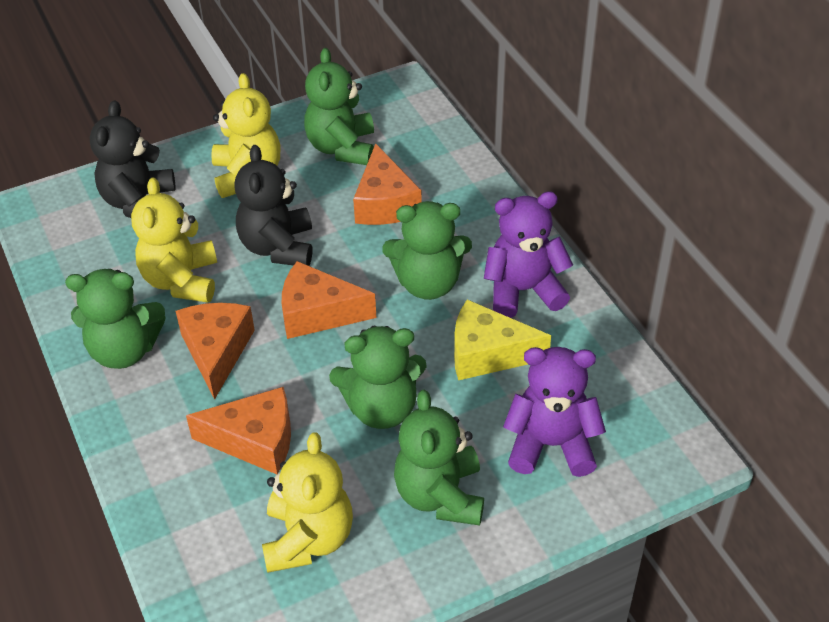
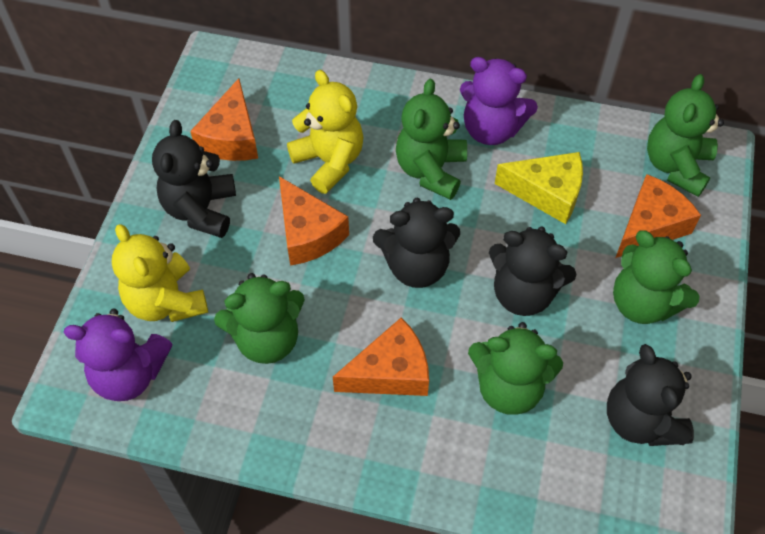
black teddy bear: 2 -> 4
yellow teddy bear: 3 -> 2

